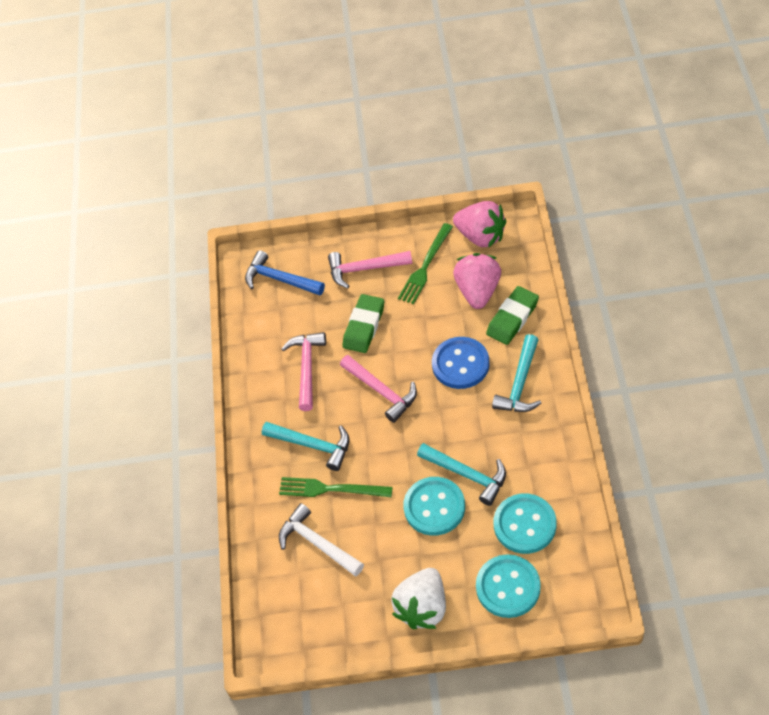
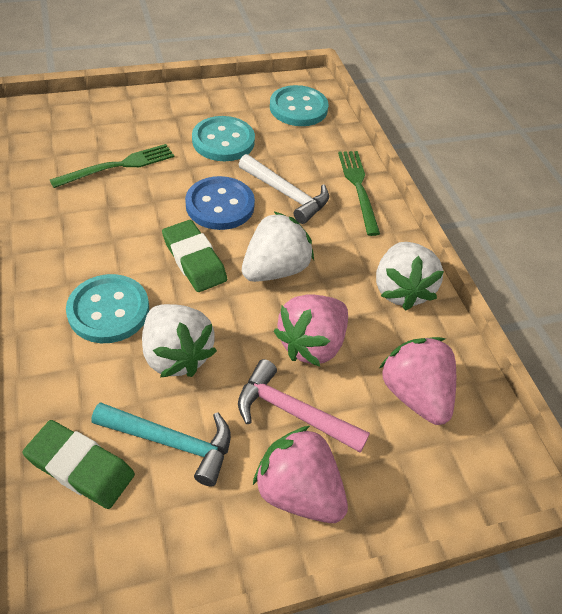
blue hammer: 1 -> 0
pink hammer: 3 -> 1
pink strawberry: 2 -> 3
turquoise hammer: 3 -> 1
white strawberry: 1 -> 3

